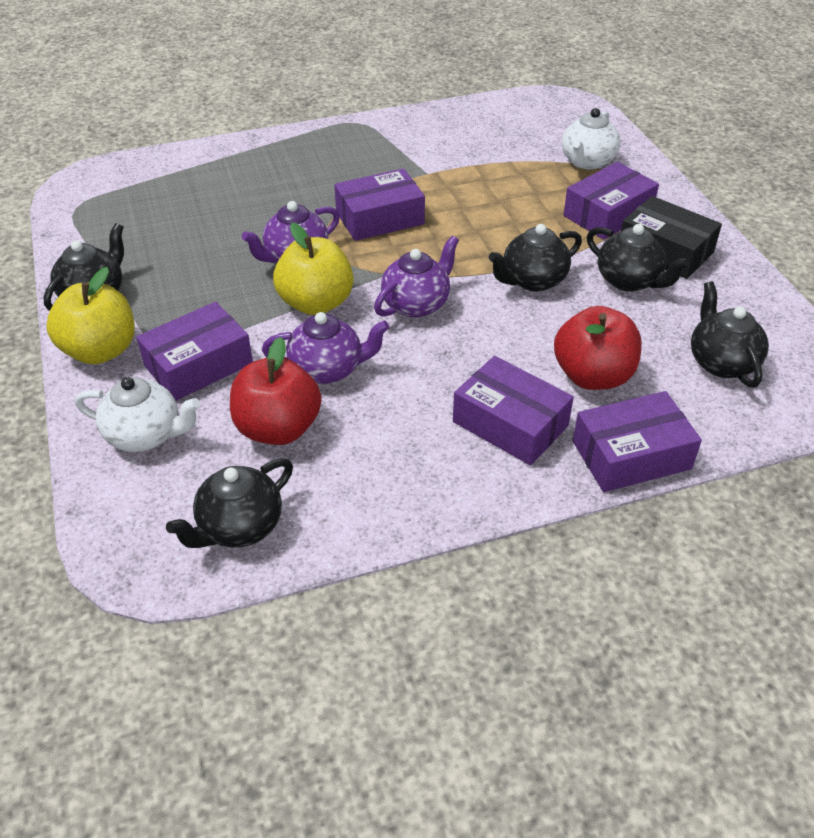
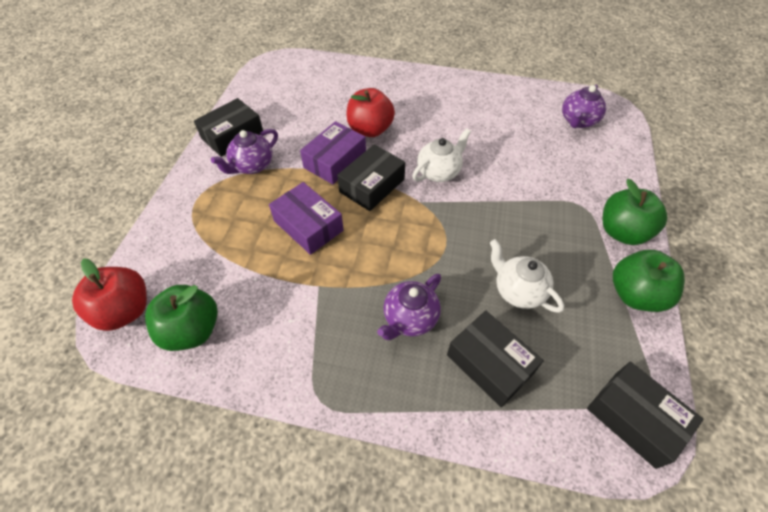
black box: 1 -> 4
black teapot: 5 -> 0
green apple: 0 -> 3
purple box: 5 -> 2
yellow apple: 2 -> 0

